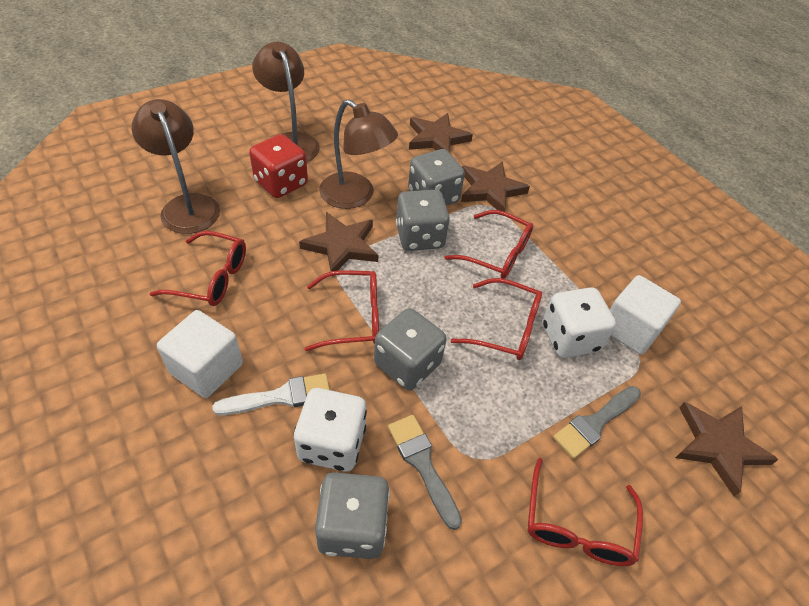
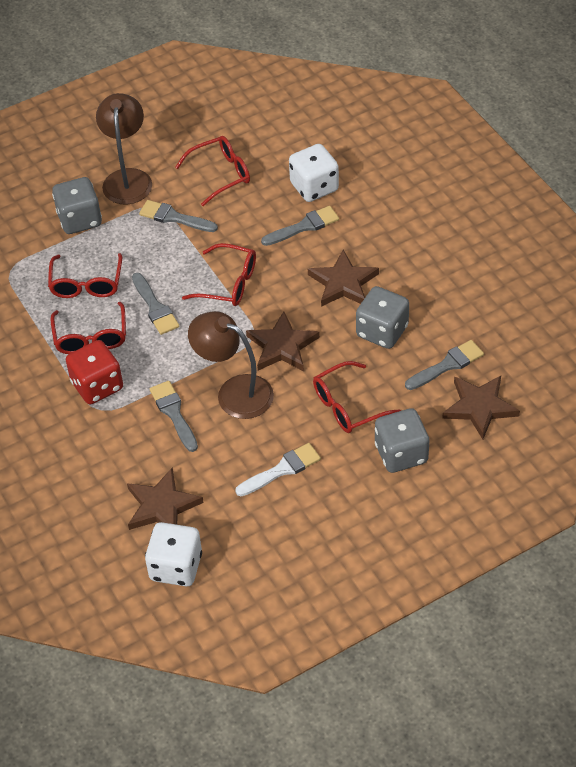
brown lamp: 3 -> 2
grey brush: 2 -> 5
grey dice: 4 -> 3
white cube: 2 -> 0

